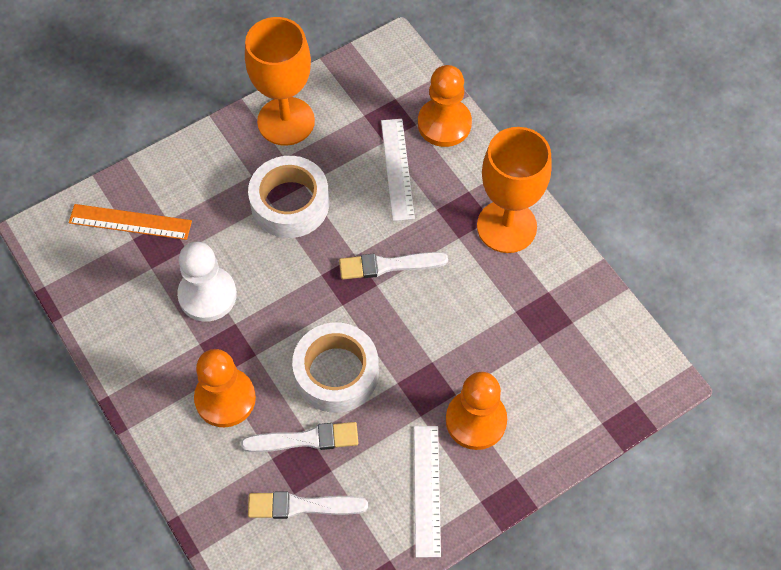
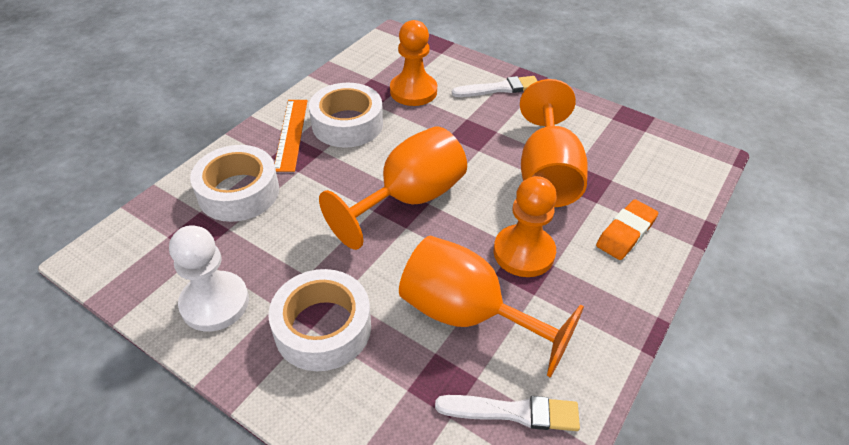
orange eraser: 0 -> 1
orange goblet: 2 -> 3
orange pawn: 3 -> 2
white brush: 3 -> 2
white ruler: 2 -> 0
white tape: 2 -> 3

